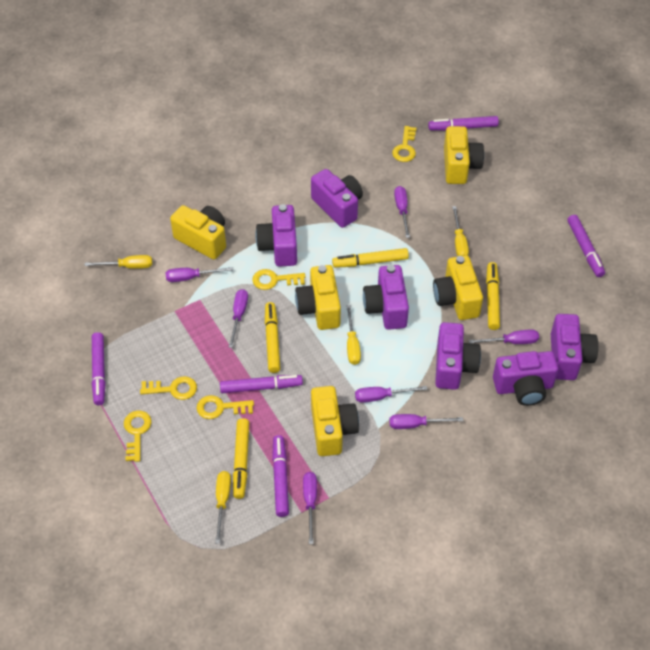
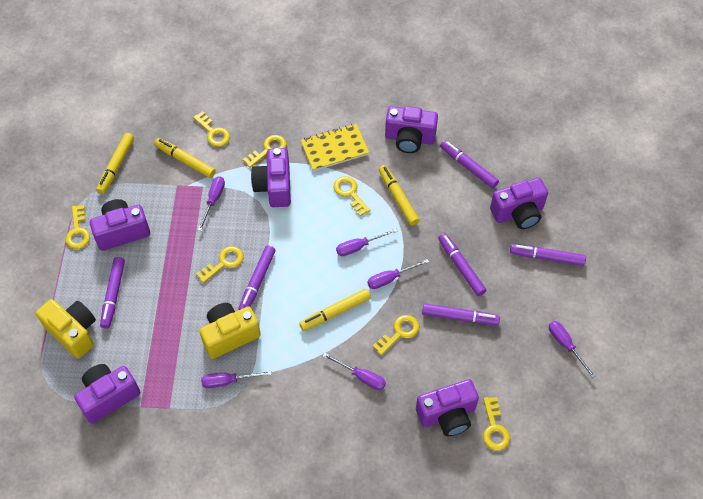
purple marker: 5 -> 6
purple screwdriver: 7 -> 6
yellow camera: 5 -> 2
yellow key: 5 -> 7
yellow notebook: 0 -> 1
yellow screwdriver: 4 -> 0

